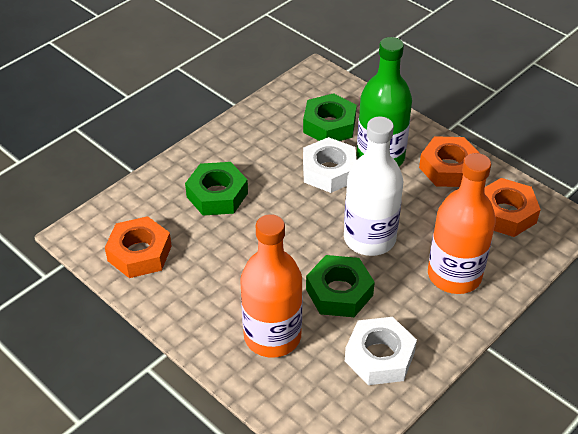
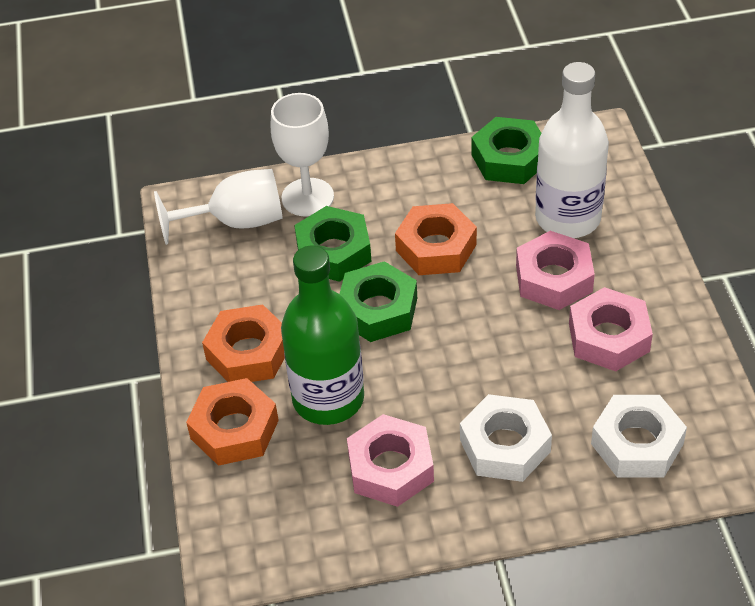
orange bottle: 2 -> 0
pink nut: 0 -> 3
white goblet: 0 -> 2

